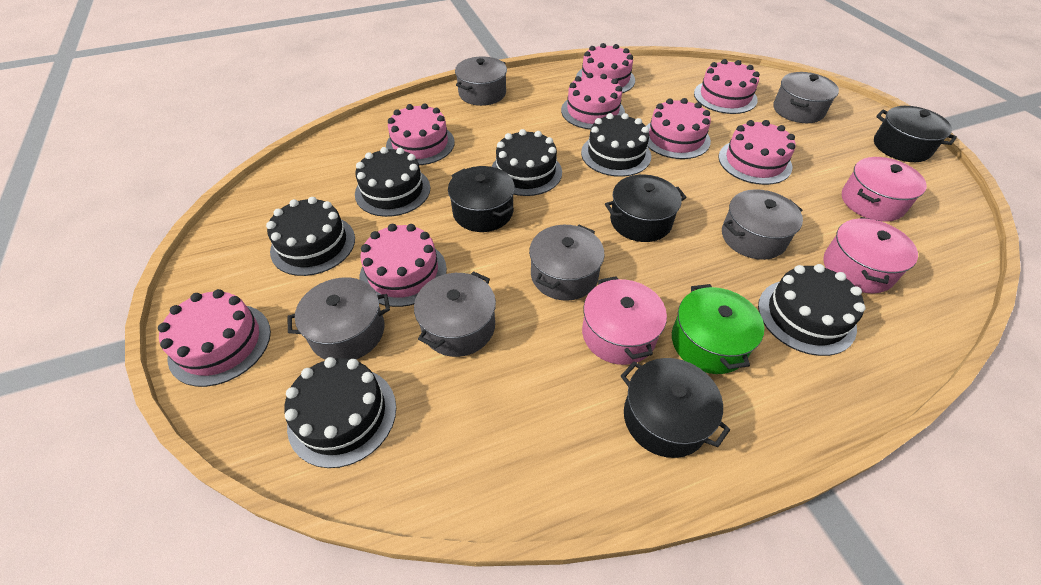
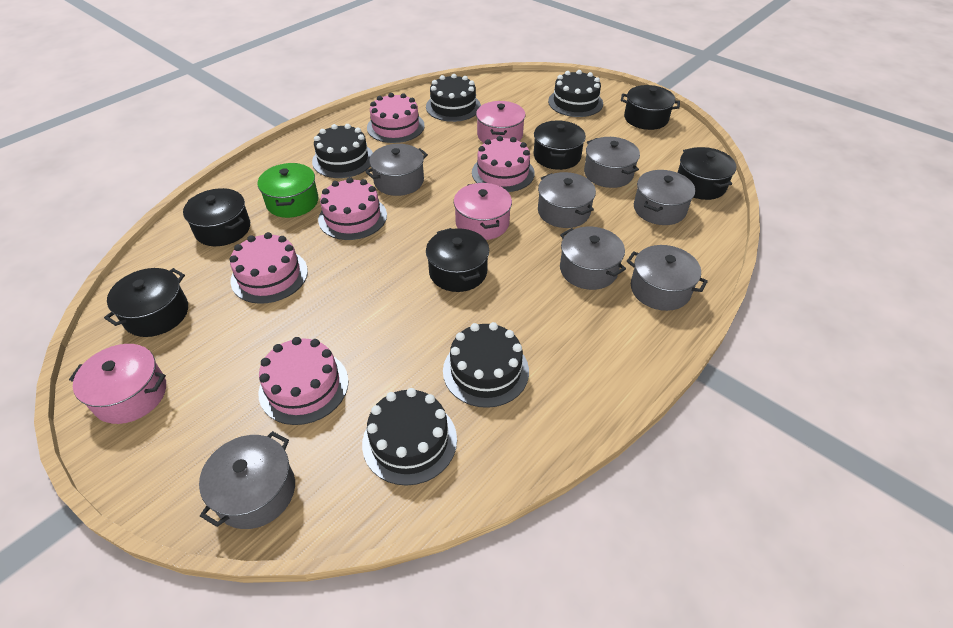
black cake: 6 -> 5
black pot: 4 -> 6
grey pot: 6 -> 7
pink cake: 8 -> 5

